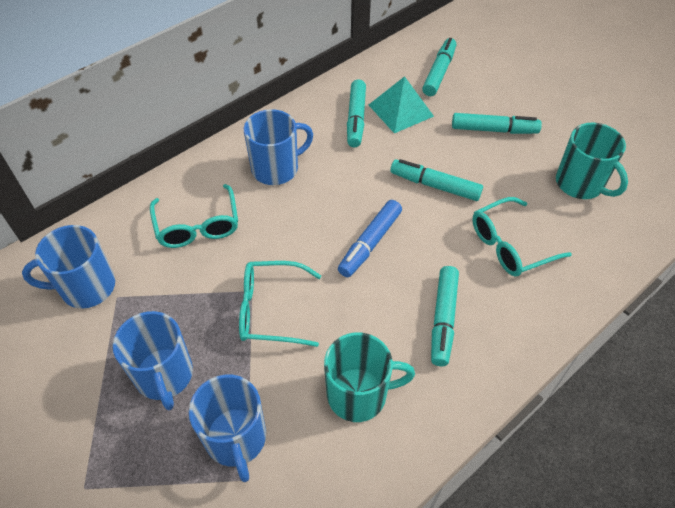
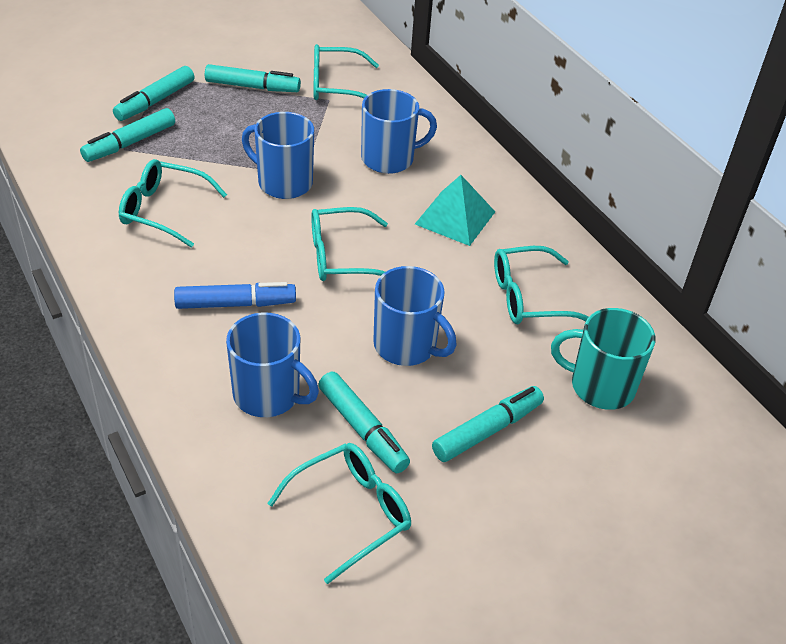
turquoise glasses: 3 -> 5
turquoise mug: 2 -> 1

